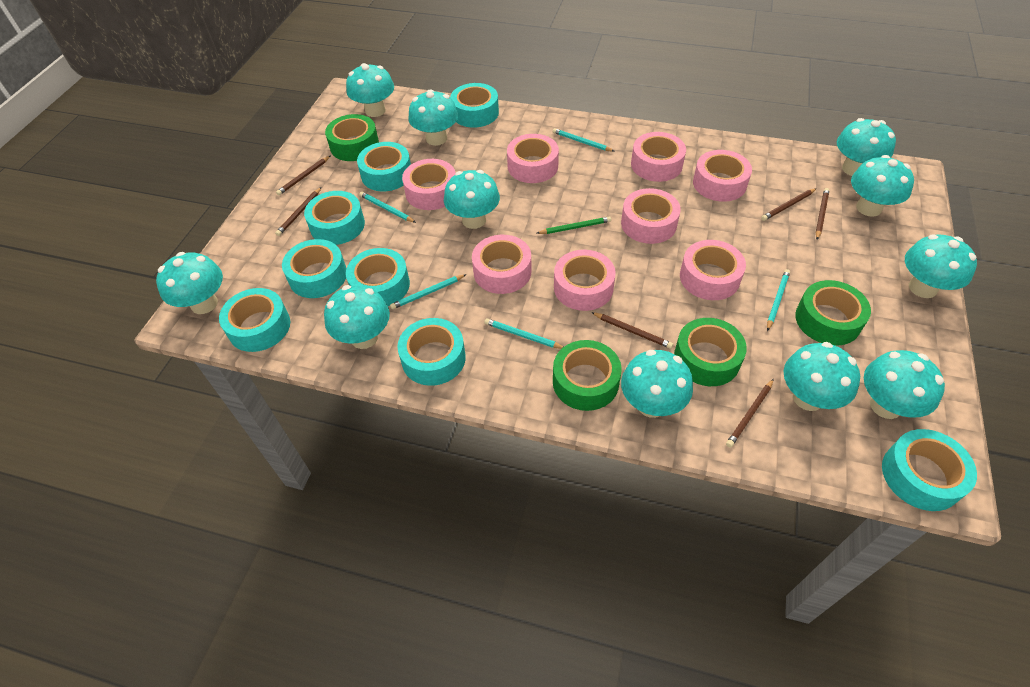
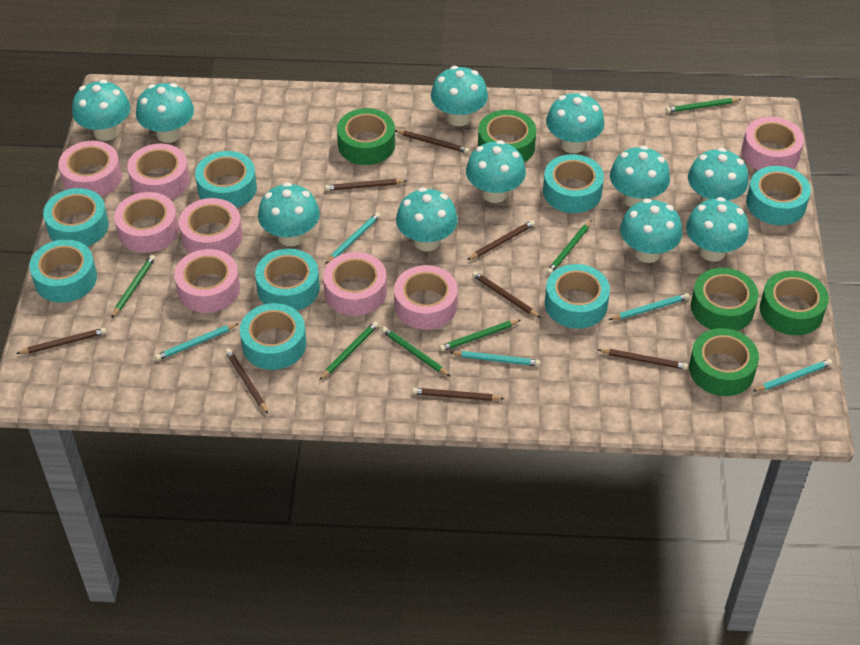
brown pencil: 6 -> 8
green pencil: 1 -> 6
green tape: 4 -> 5

